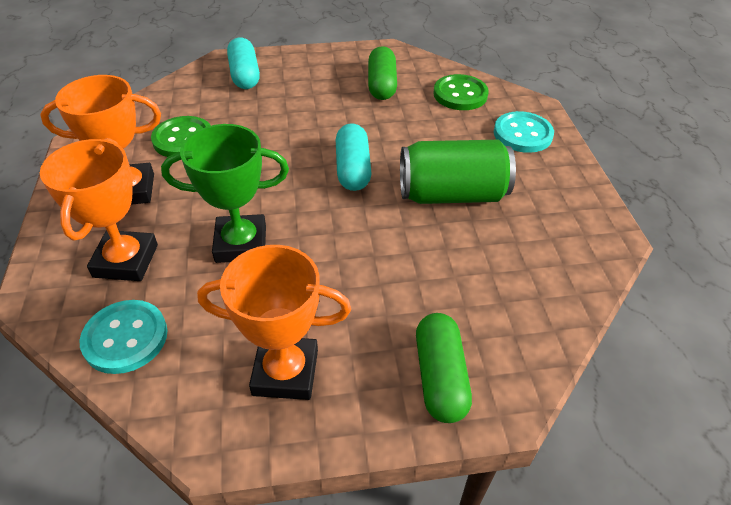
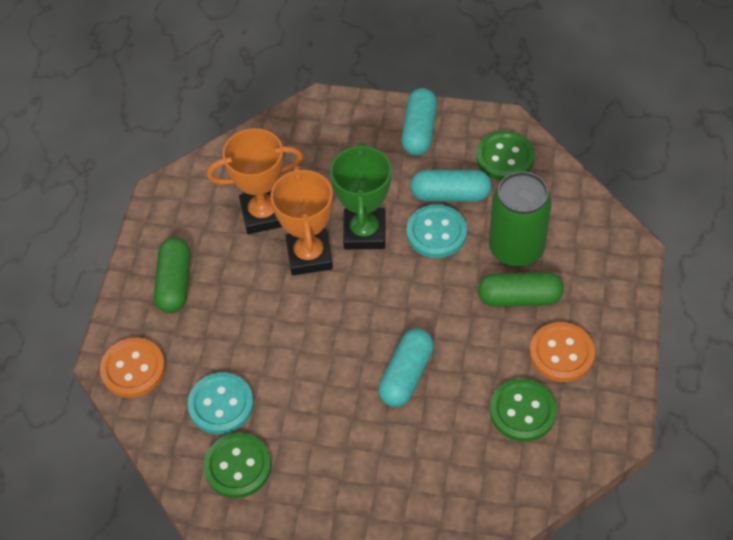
green button: 2 -> 3
orange button: 0 -> 2
orange trophy: 3 -> 2
turquoise capsule: 2 -> 3

